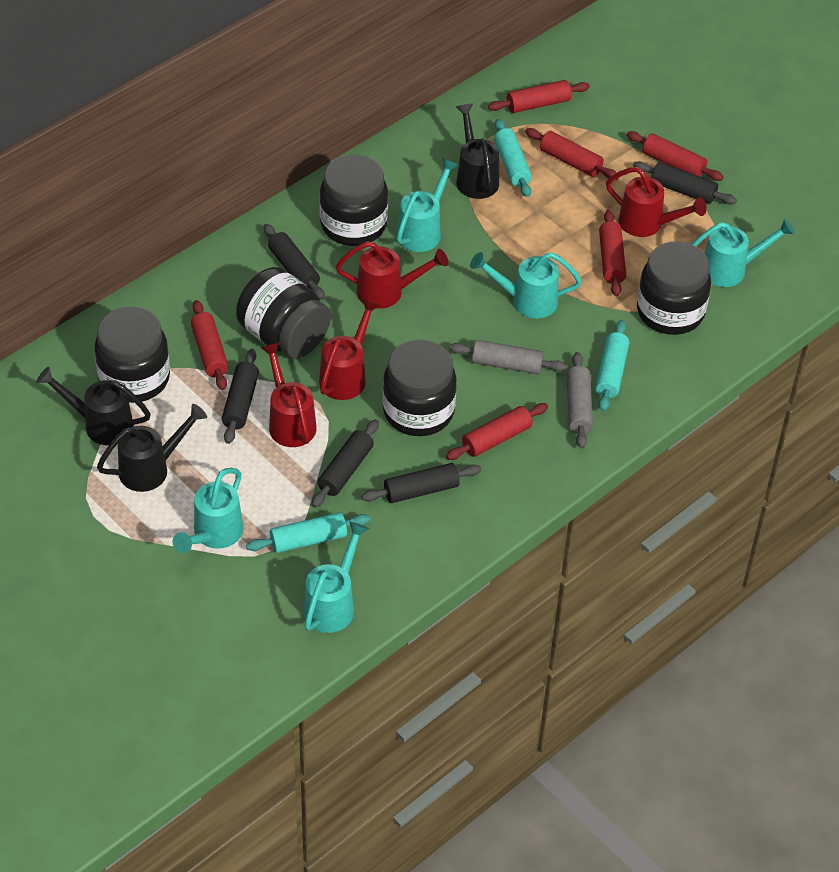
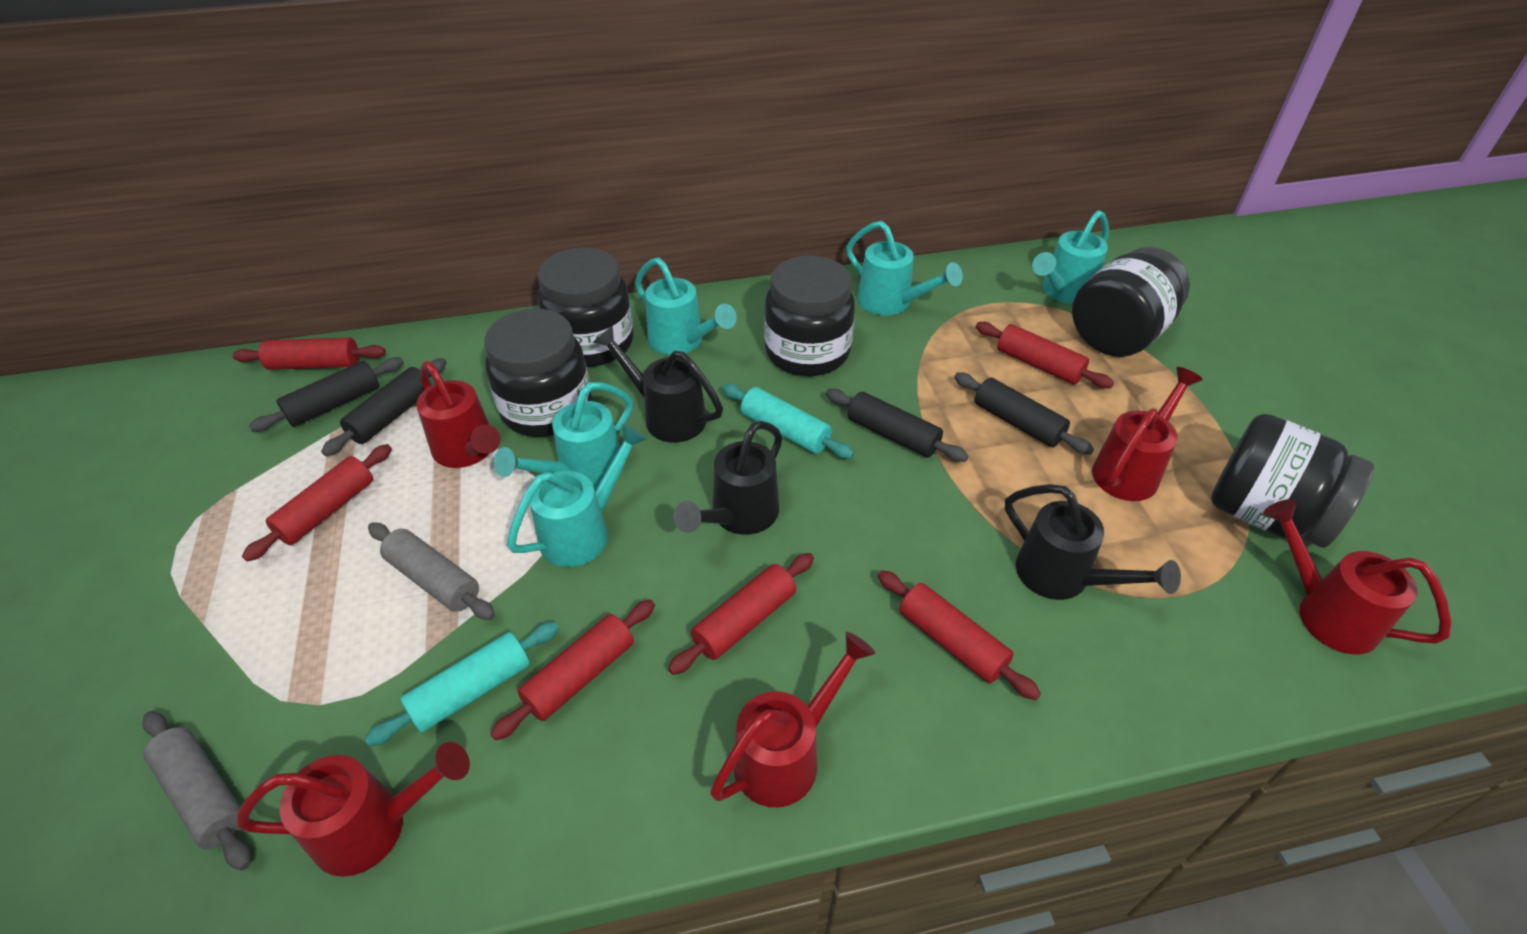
black rolling pin: 5 -> 4
red watering can: 4 -> 5
turquoise rolling pin: 3 -> 2

